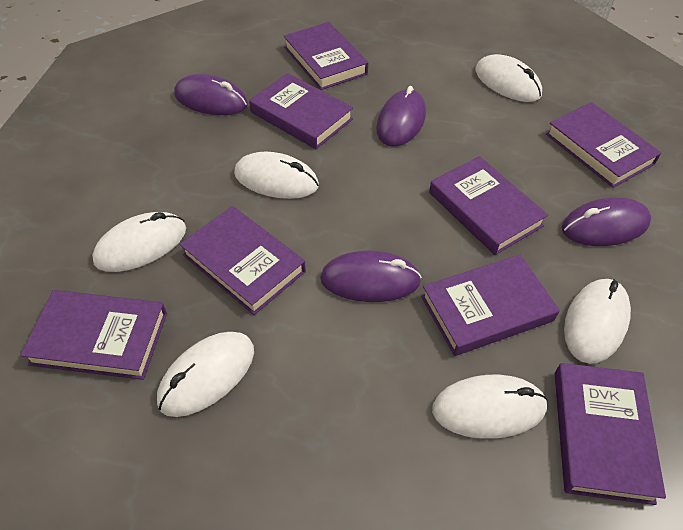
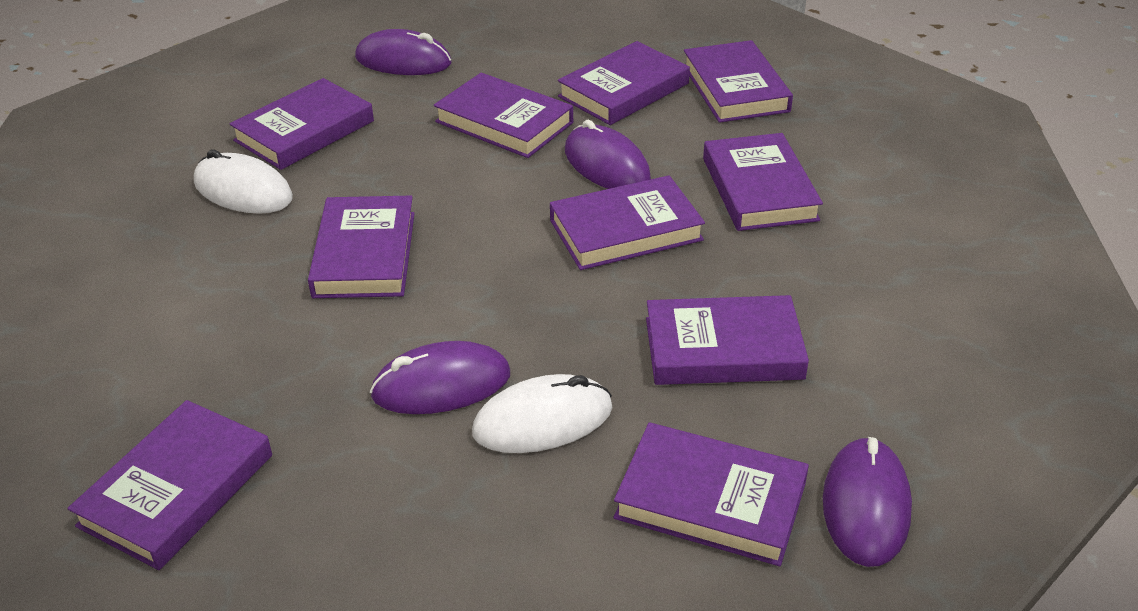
purple book: 8 -> 10
white mouse: 6 -> 2

